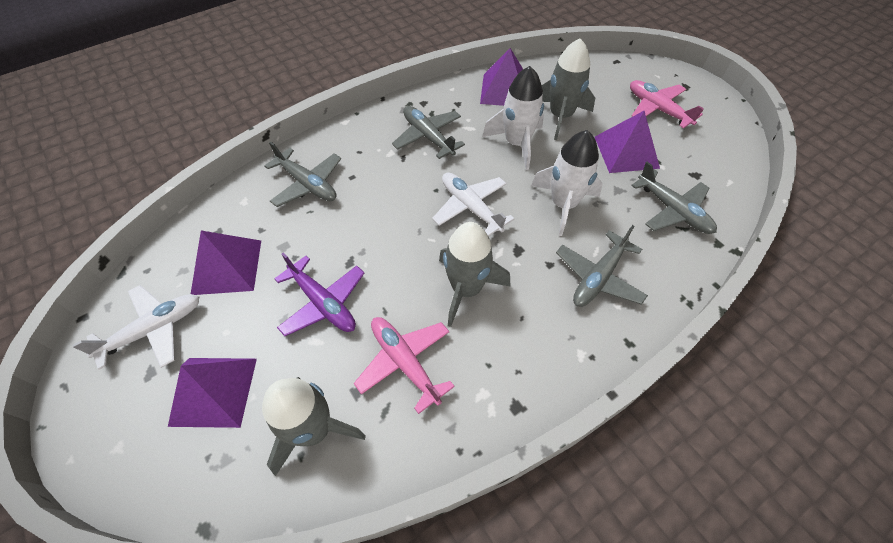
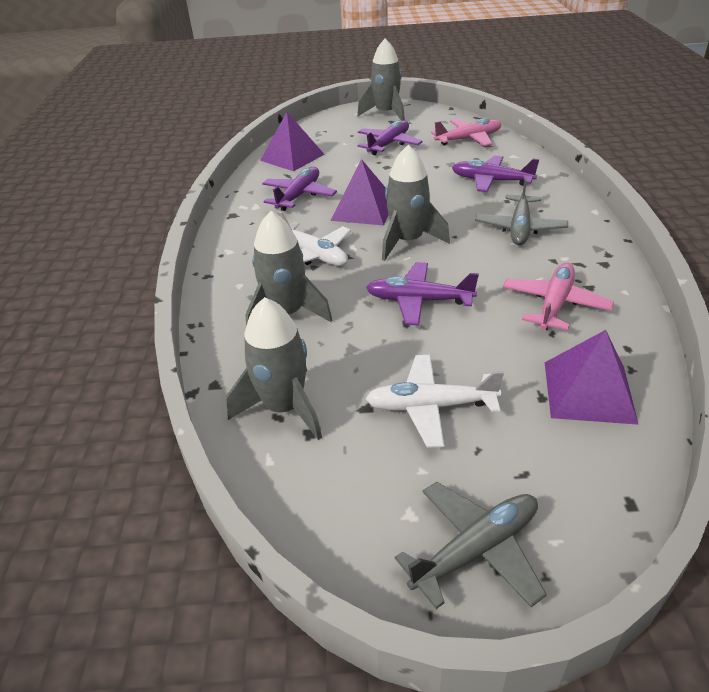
grey plane: 4 -> 2
grey rocket: 3 -> 4
purple plane: 1 -> 4
purple pyramid: 4 -> 3
white rocket: 2 -> 0

